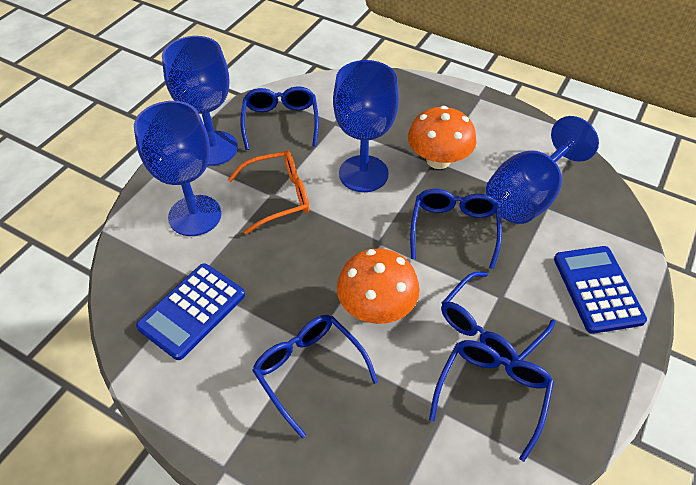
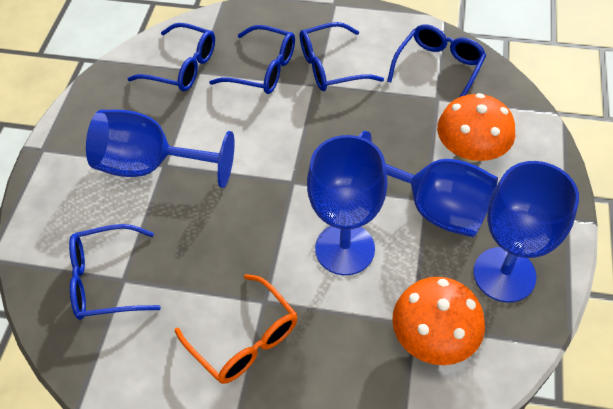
blue calculator: 2 -> 0

